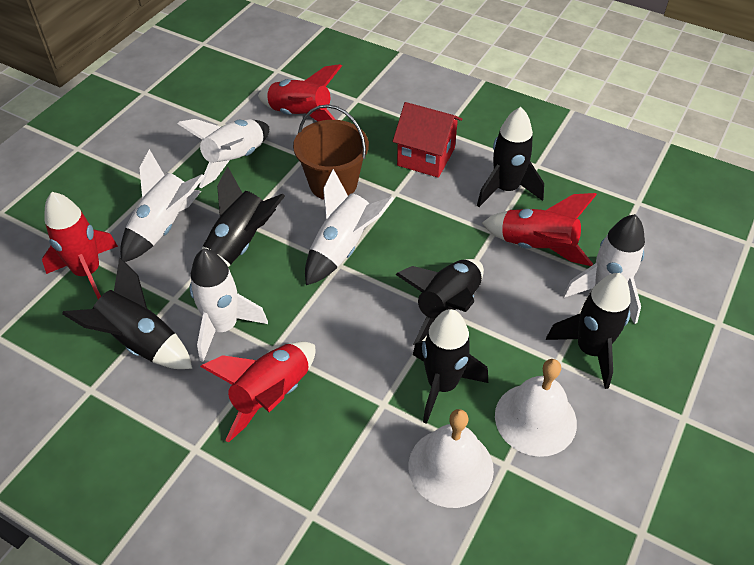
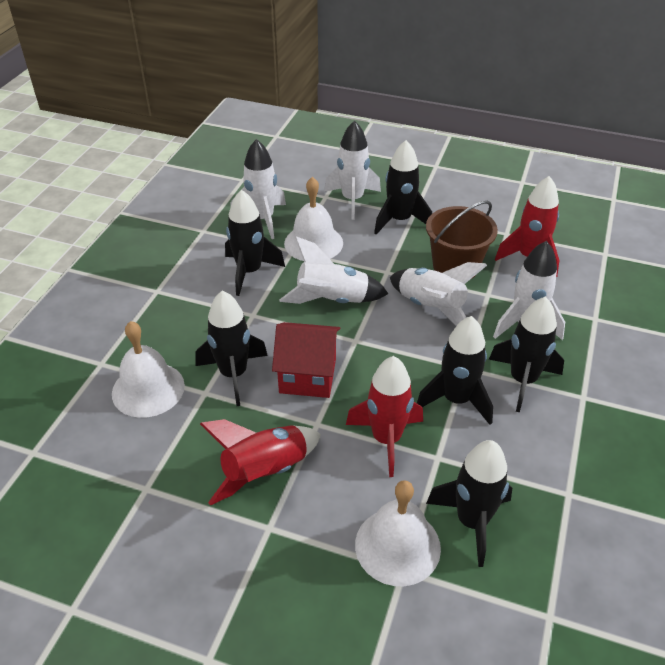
red rocket: 4 -> 3
white bell: 2 -> 3

